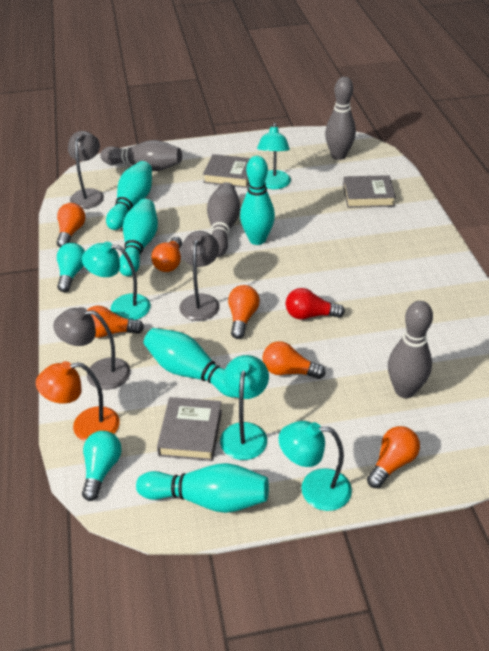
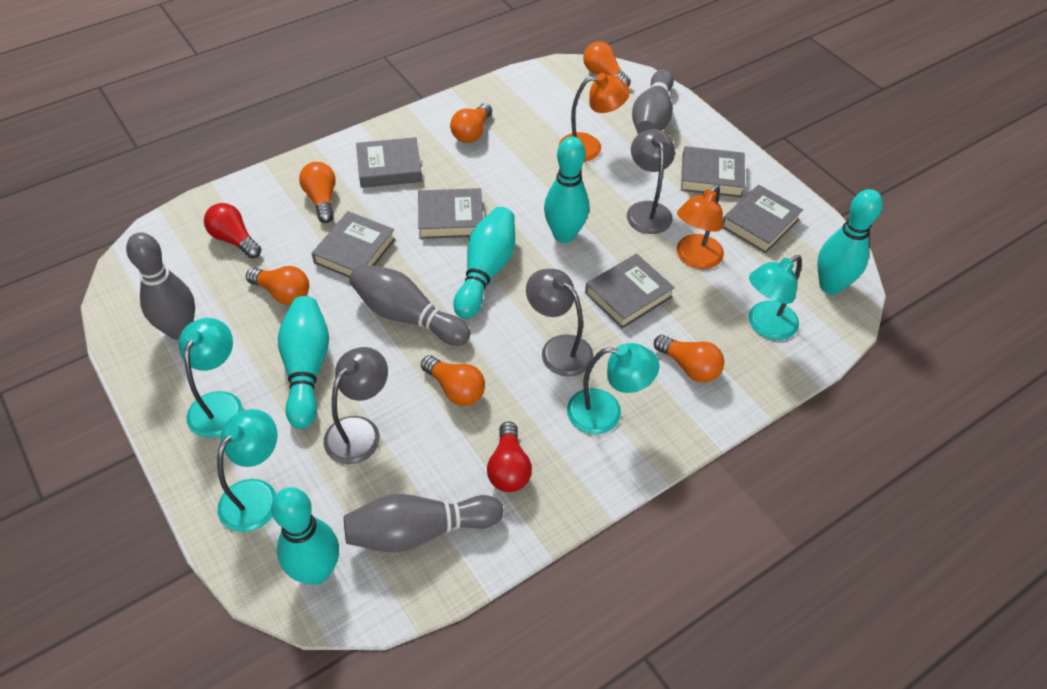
grey book: 3 -> 6
orange lamp: 1 -> 2
red light bulb: 1 -> 2
turquoise light bulb: 2 -> 0

